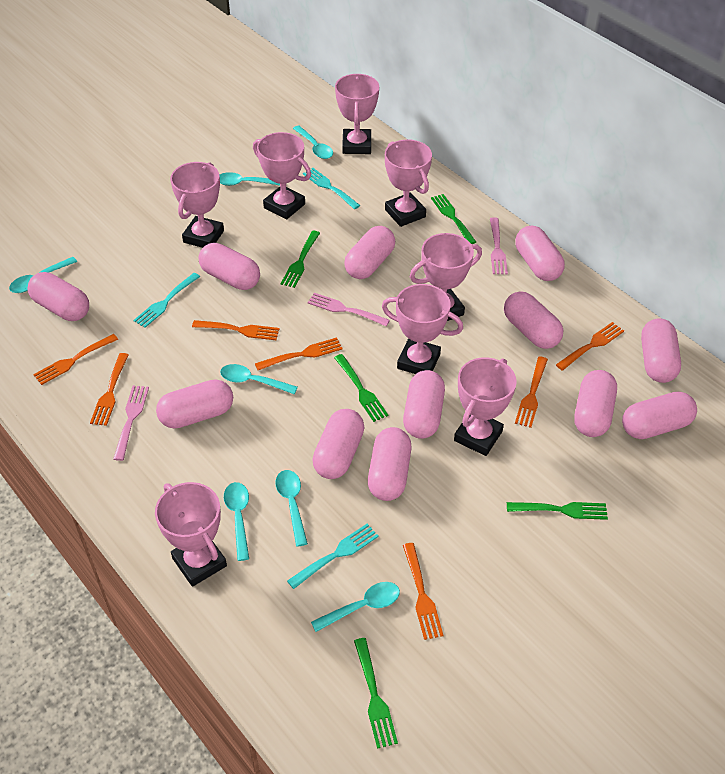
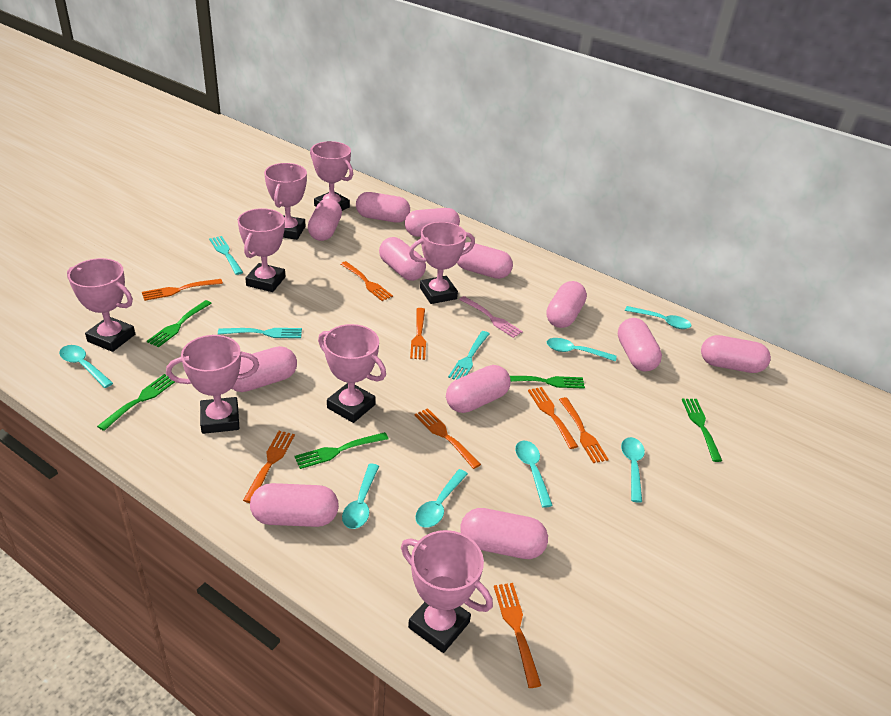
orange fork: 7 -> 8
pink fork: 3 -> 1

